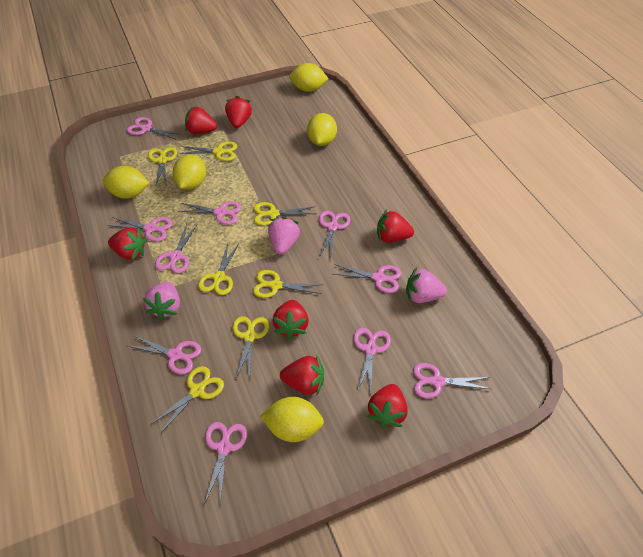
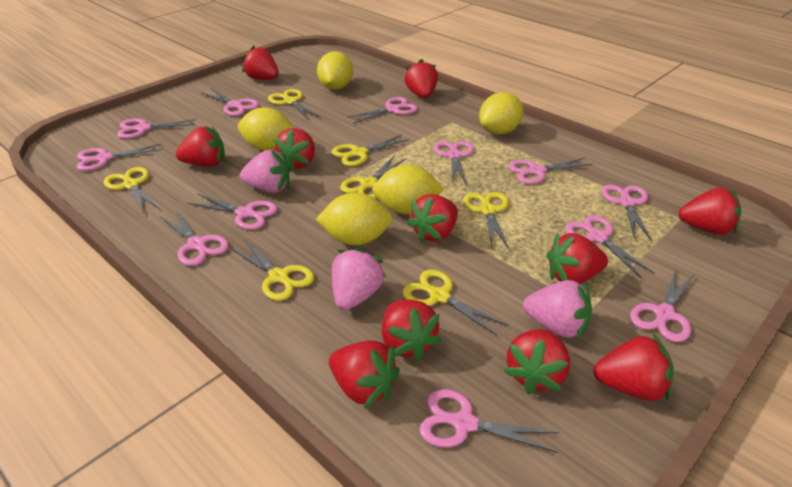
pink scissors: 10 -> 12
red strawberry: 7 -> 11

